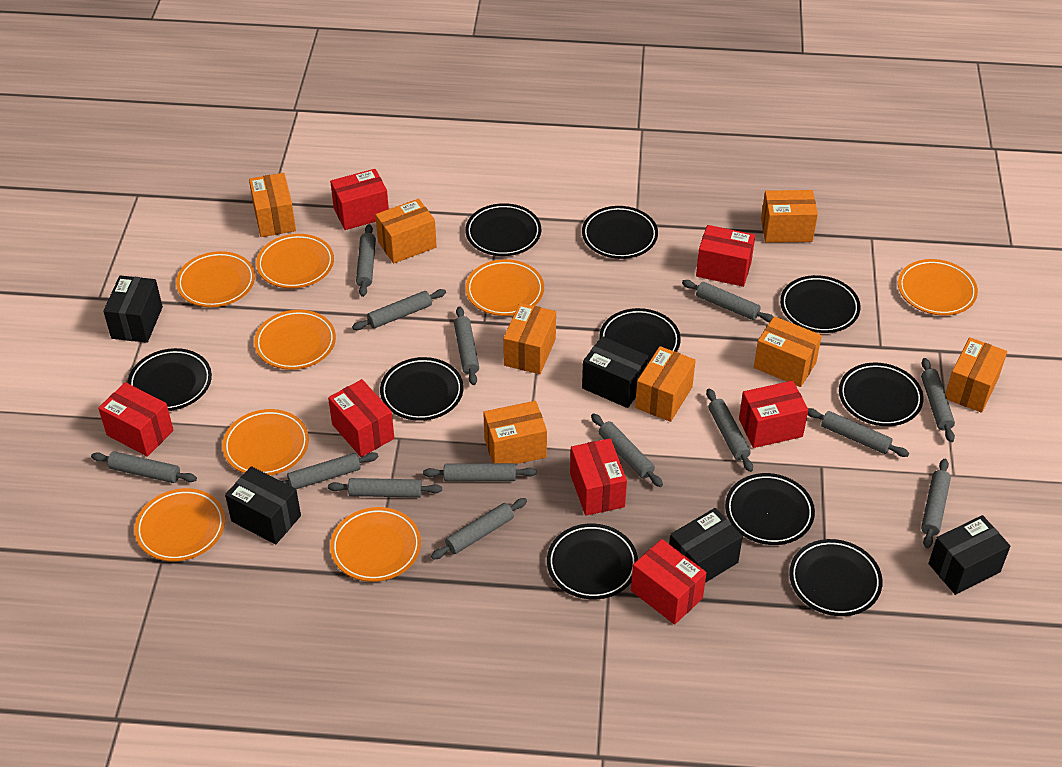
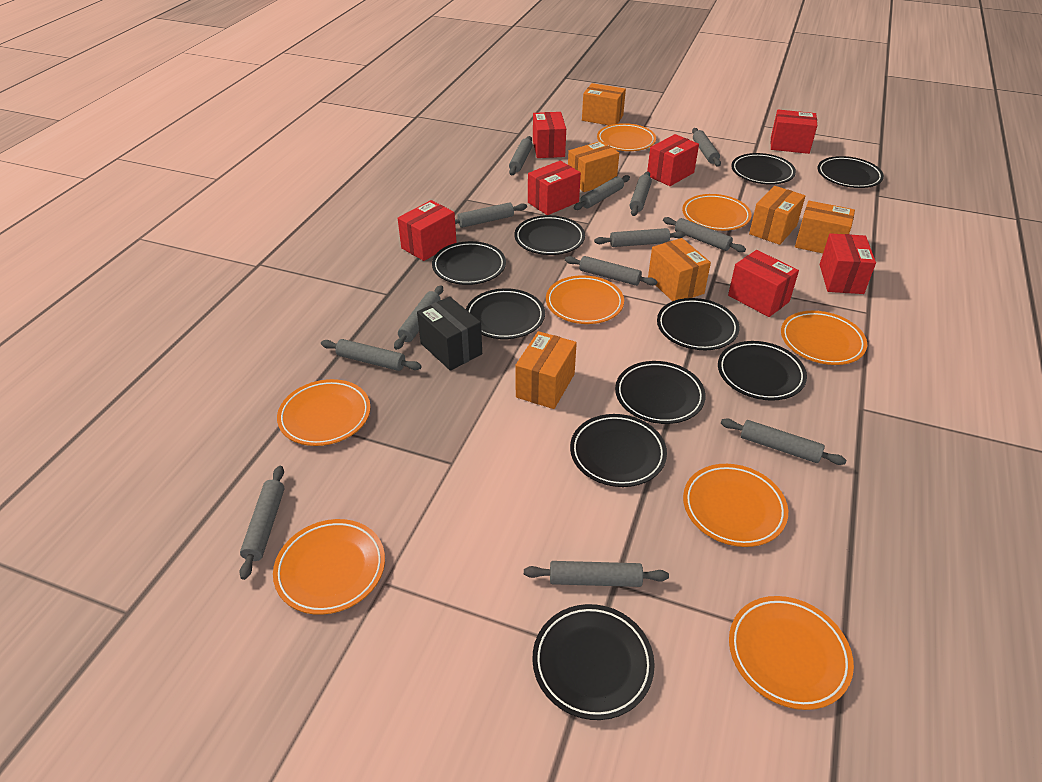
black box: 5 -> 1
grey rolling pin: 14 -> 13
orange box: 8 -> 6

